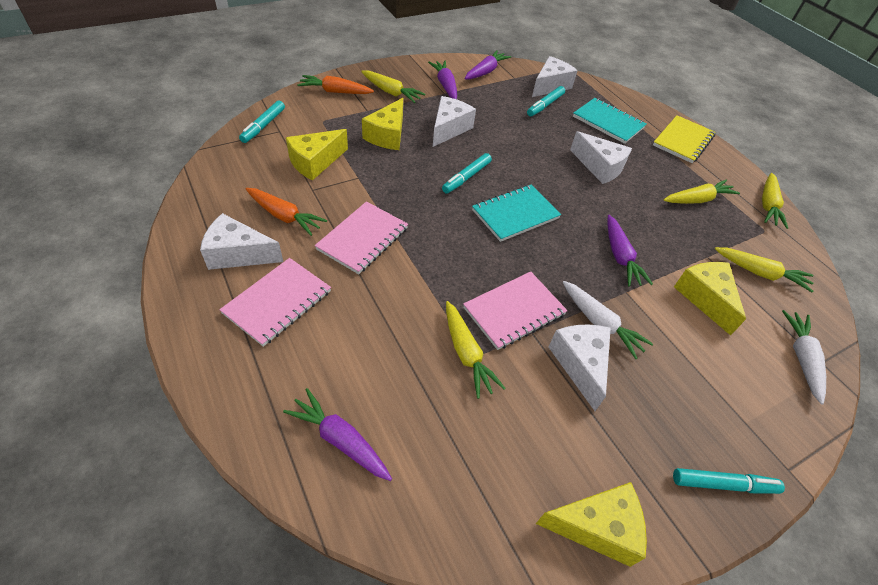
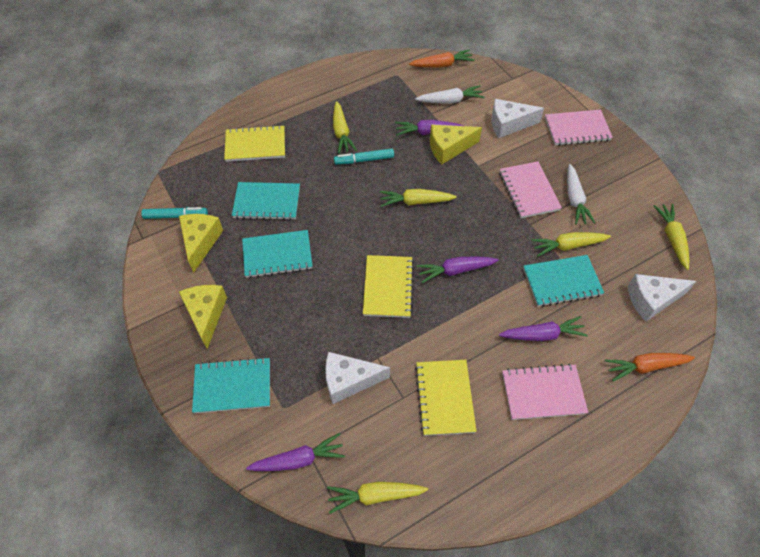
turquoise marker: 4 -> 2
turquoise notebook: 2 -> 4
white cheese: 5 -> 3
yellow cheese: 4 -> 3
yellow notebook: 1 -> 3

